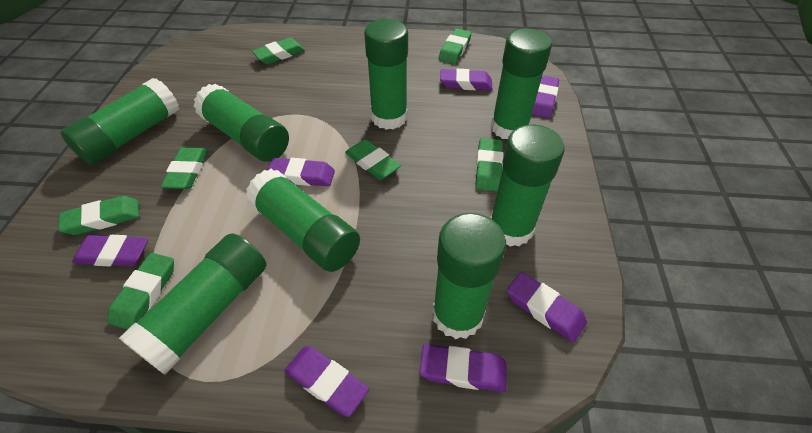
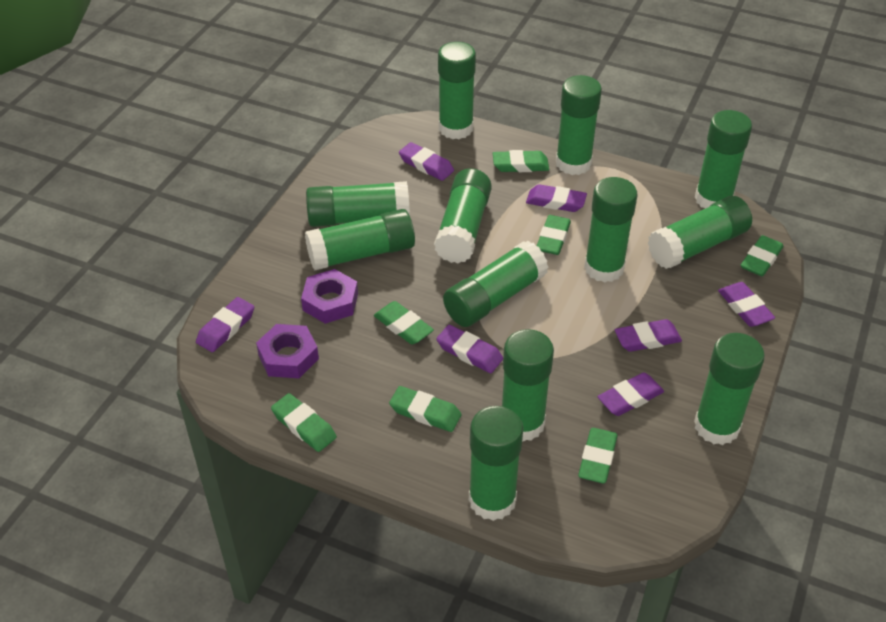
green glue stick: 8 -> 12
purple nut: 0 -> 2

